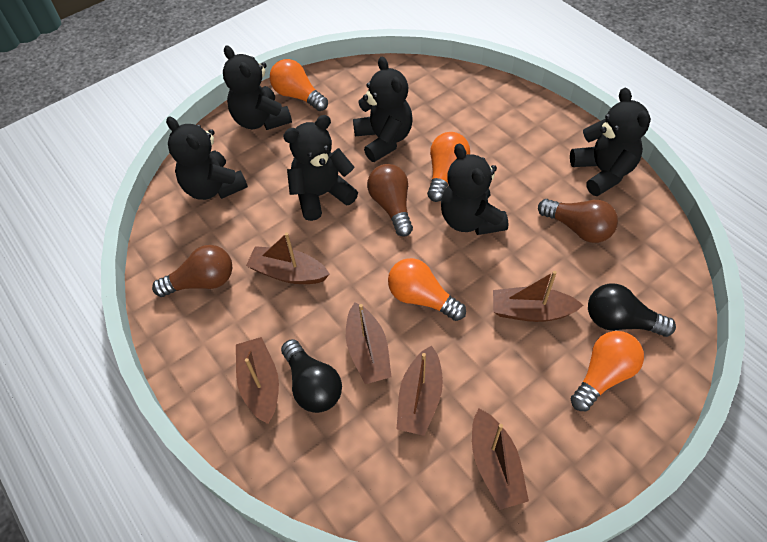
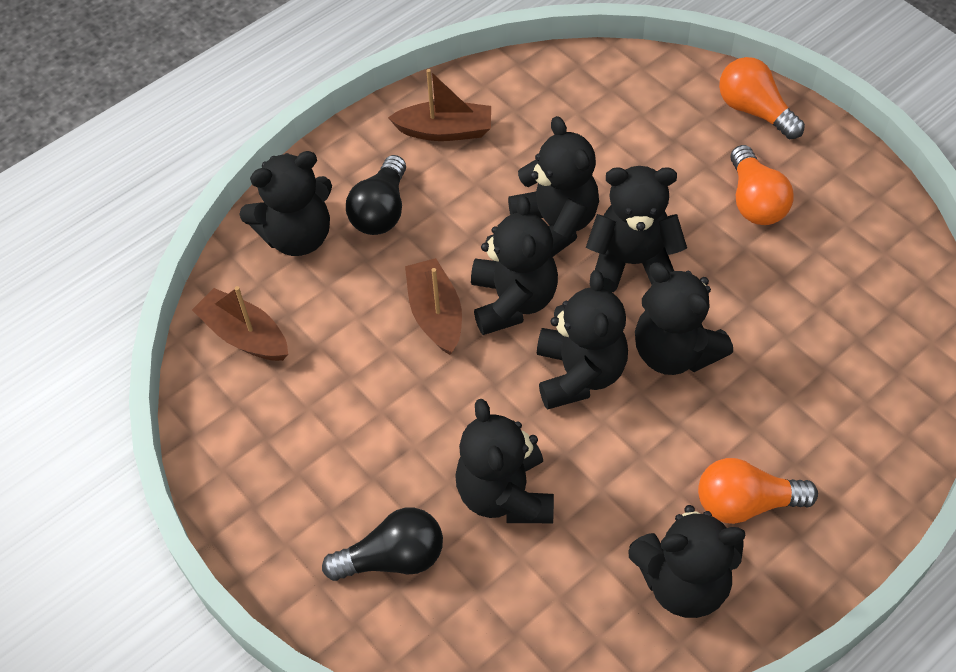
black teddy bear: 6 -> 8
brown boat: 6 -> 3
brown light bulb: 3 -> 0
orange light bulb: 4 -> 3

